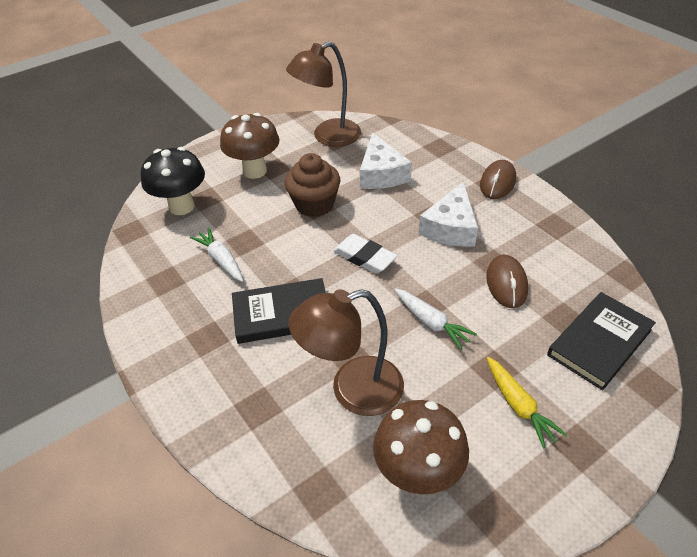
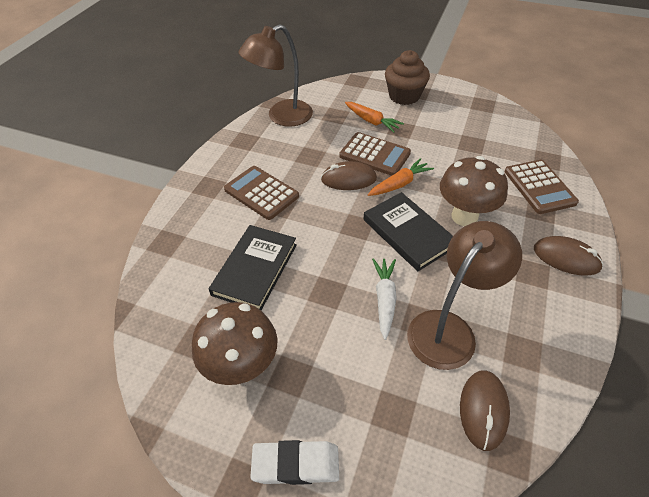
black mushroom: 1 -> 0
brown calculator: 0 -> 3
brown mouse: 2 -> 3
orange carrot: 0 -> 2
white carrot: 2 -> 1
white cheese: 2 -> 0
yellow carrot: 1 -> 0

